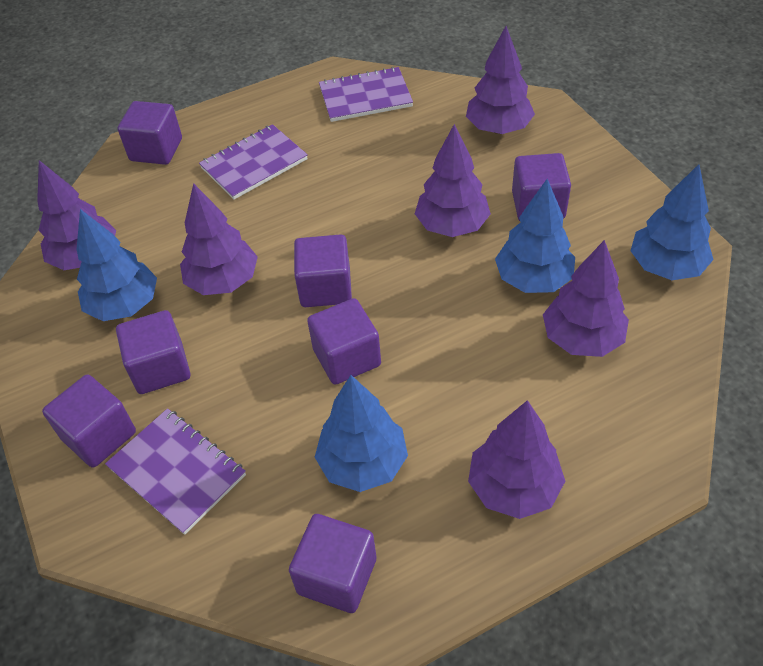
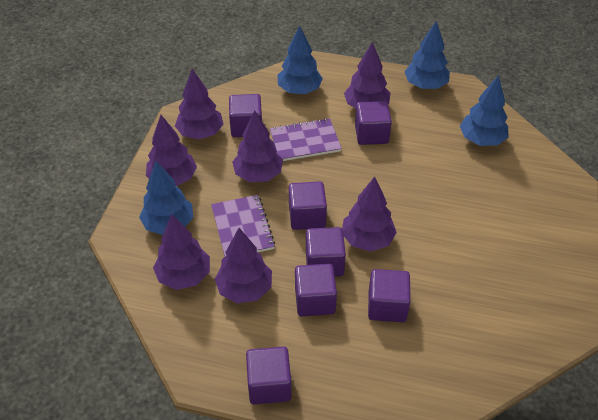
purple notebook: 3 -> 2
purple tree: 6 -> 7

